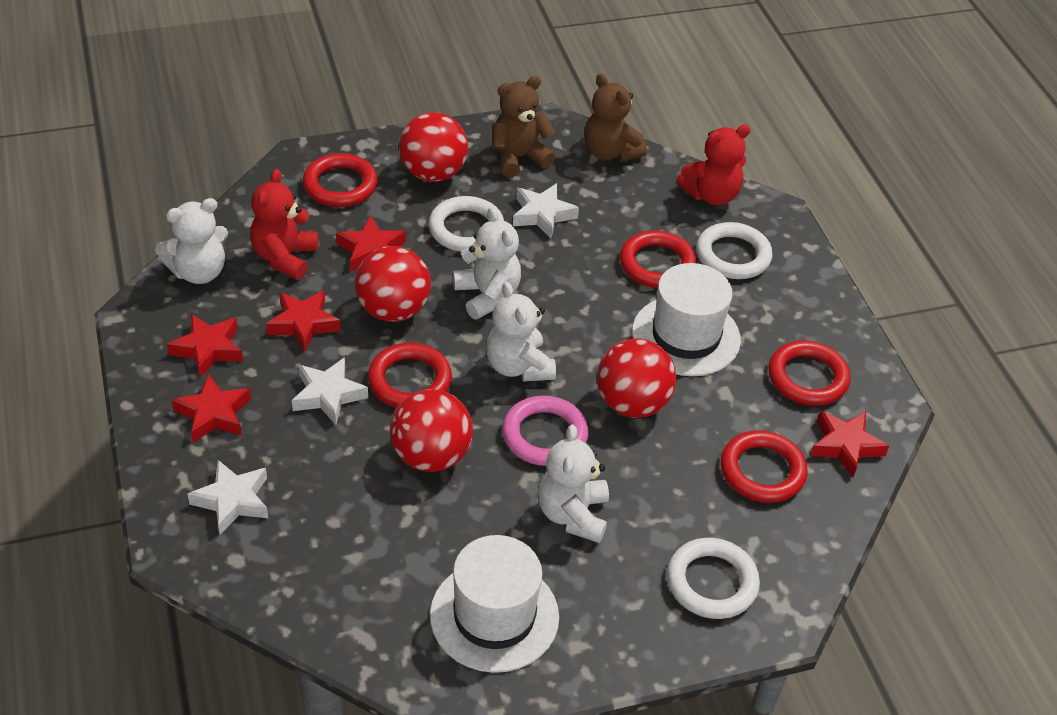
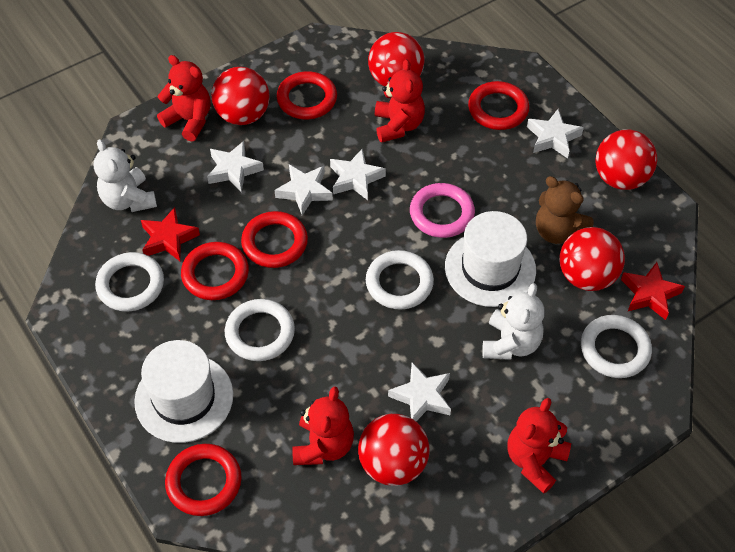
brown teddy bear: 2 -> 1
red ball: 4 -> 5
red star: 5 -> 2
red teddy bear: 2 -> 4
white ring: 3 -> 4
white star: 3 -> 5
white teddy bear: 4 -> 2

